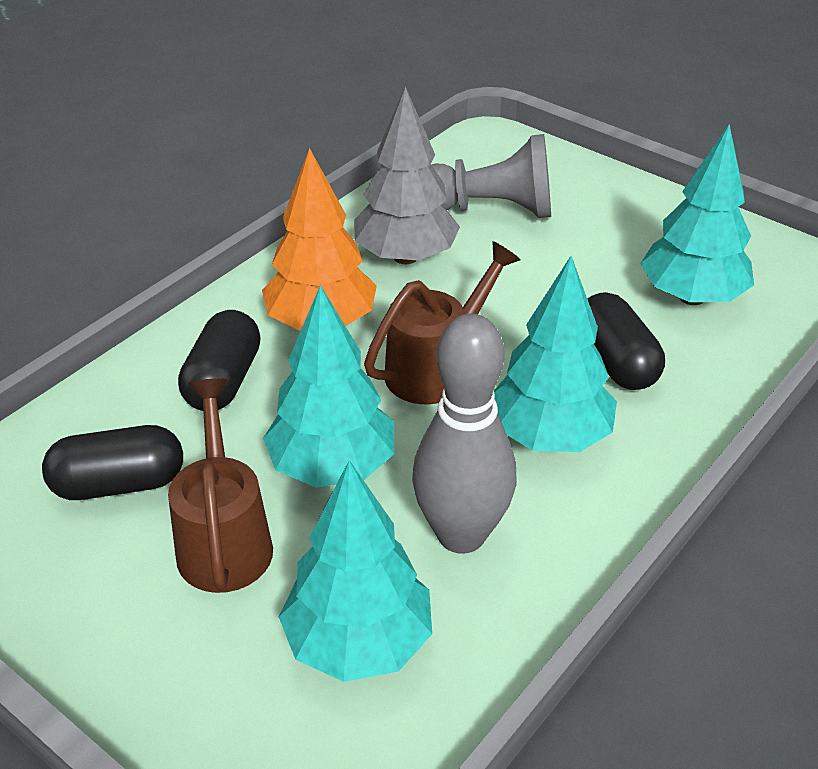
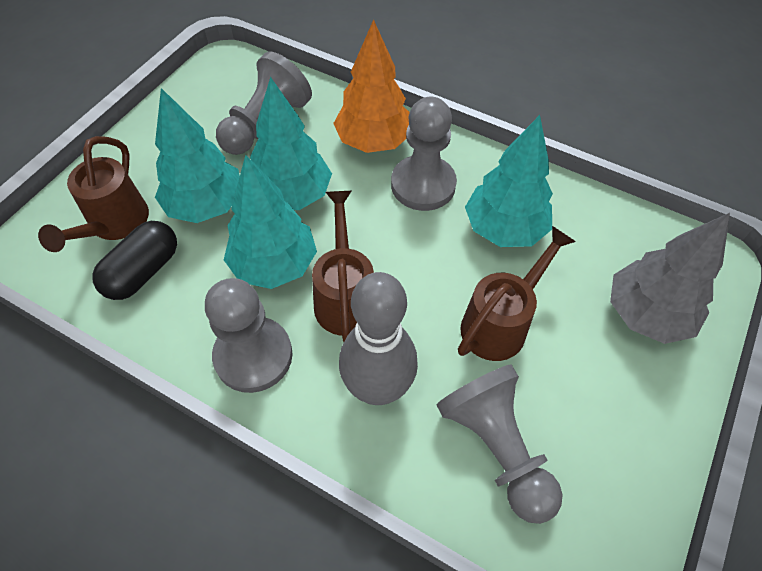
black capsule: 3 -> 1
brown watering can: 2 -> 3
grey pawn: 1 -> 4

